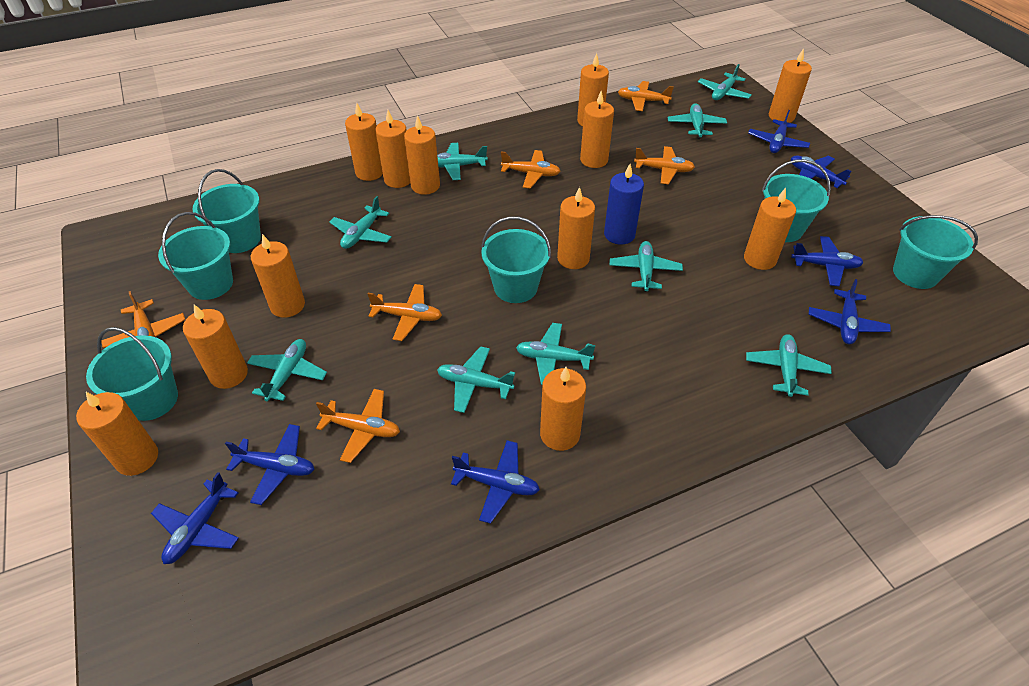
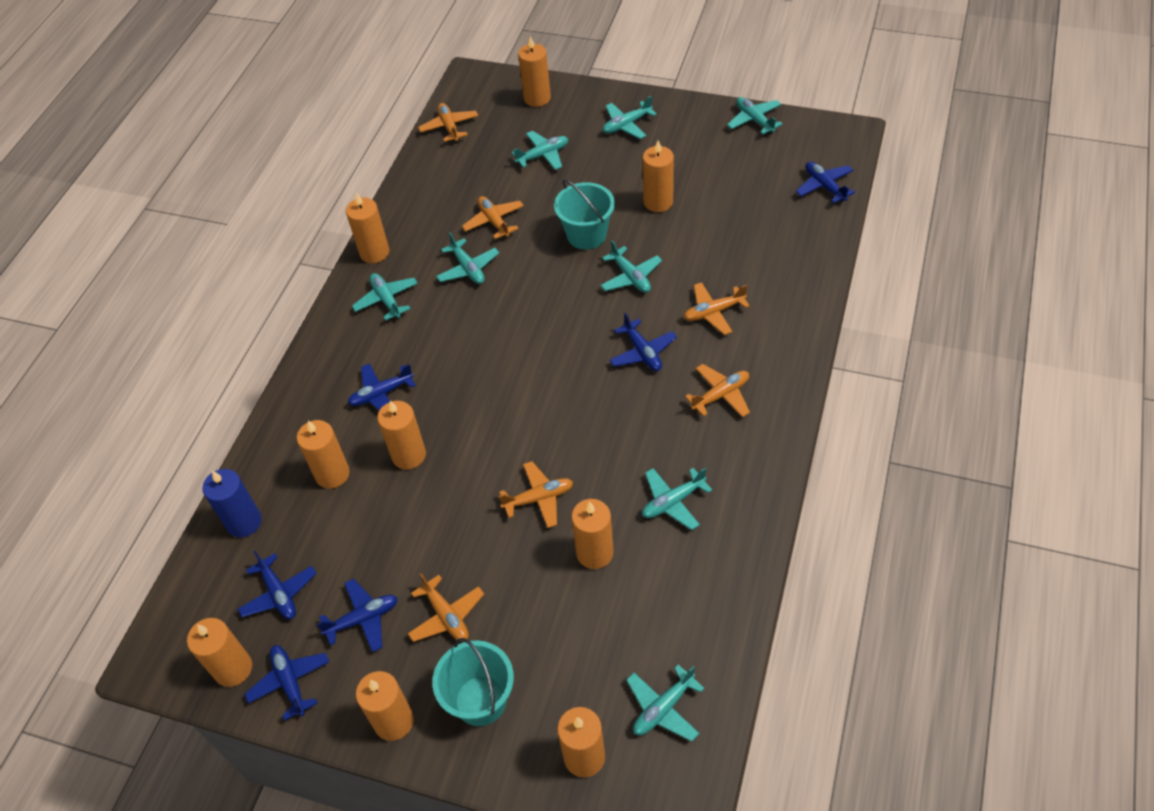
blue plane: 7 -> 6
orange candle: 12 -> 9
turquoise bucket: 6 -> 2
turquoise plane: 9 -> 8

